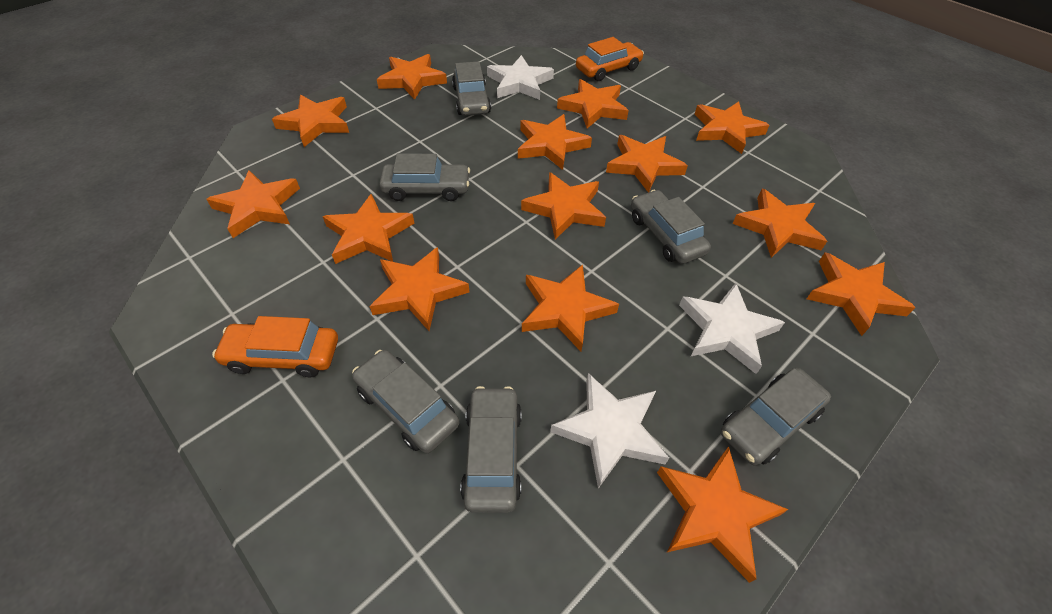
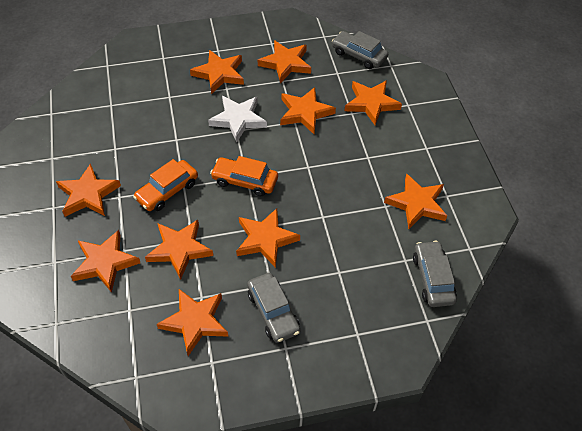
grey car: 6 -> 3
orange star: 14 -> 10
white star: 3 -> 1

